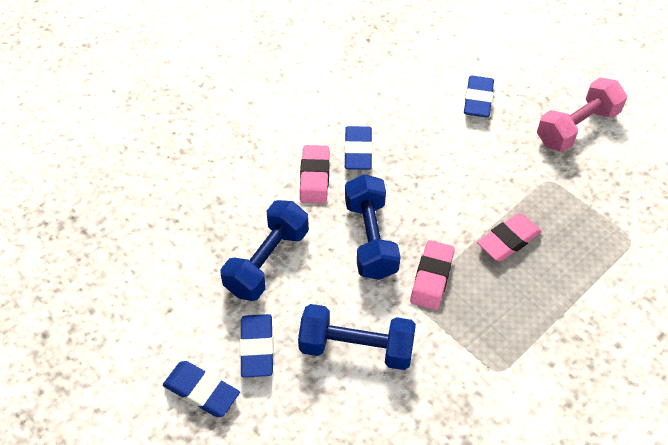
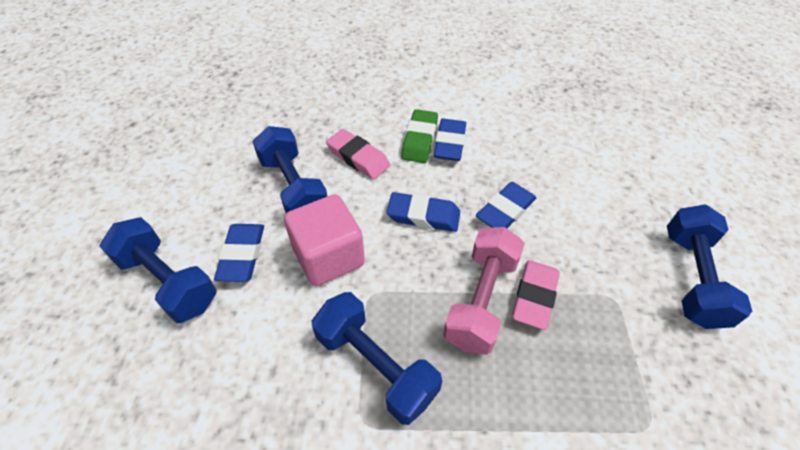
blue dumbbell: 3 -> 4
green eraser: 0 -> 1
pink cube: 0 -> 1
pink eraser: 3 -> 2

